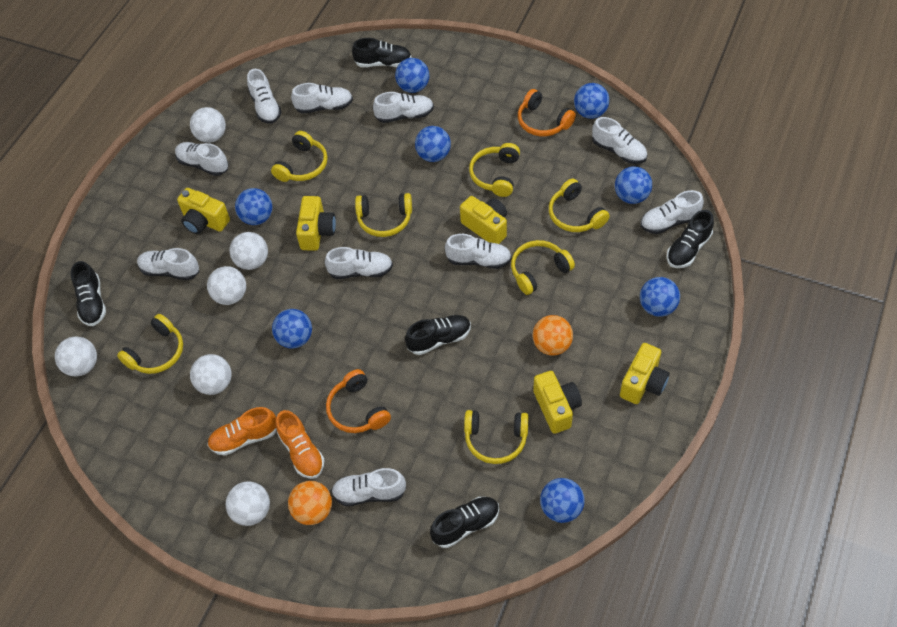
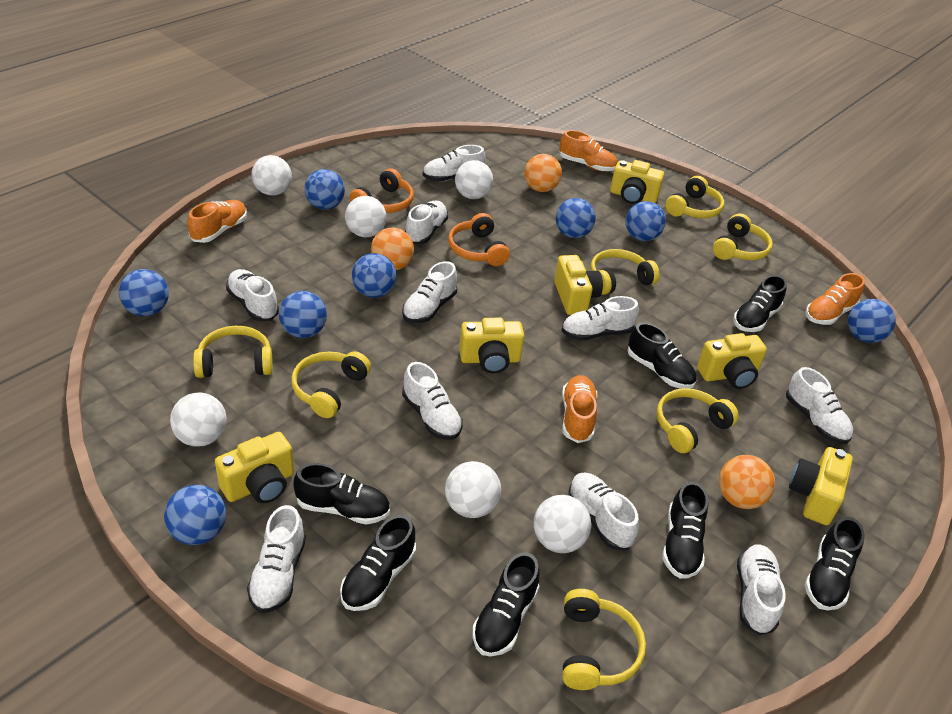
black shoe: 5 -> 7
orange ball: 2 -> 3
orange shoe: 2 -> 4
yellow camera: 5 -> 6

